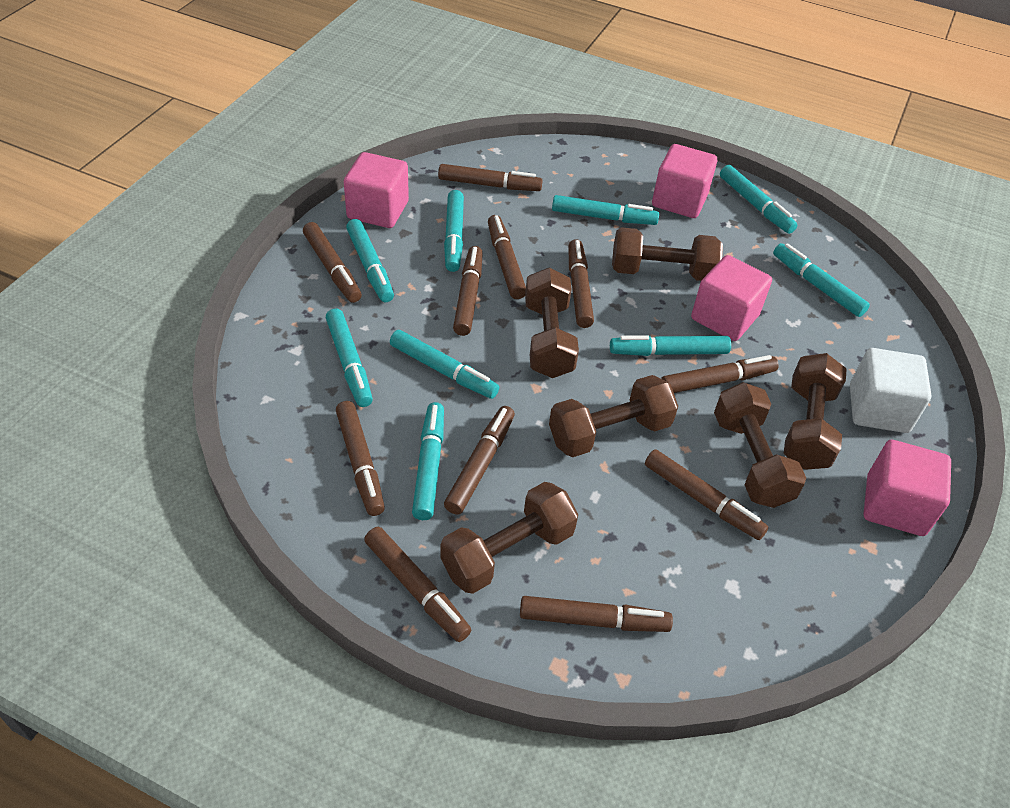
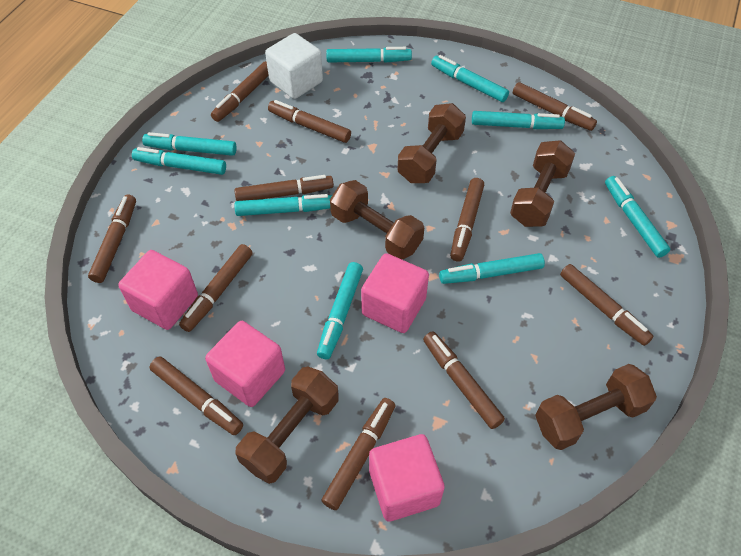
brown dumbbell: 6 -> 5

